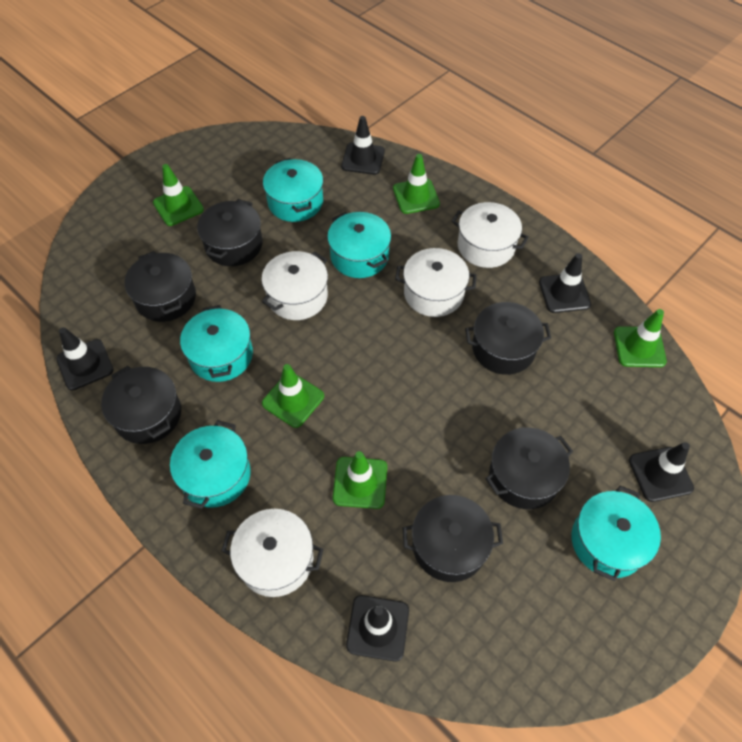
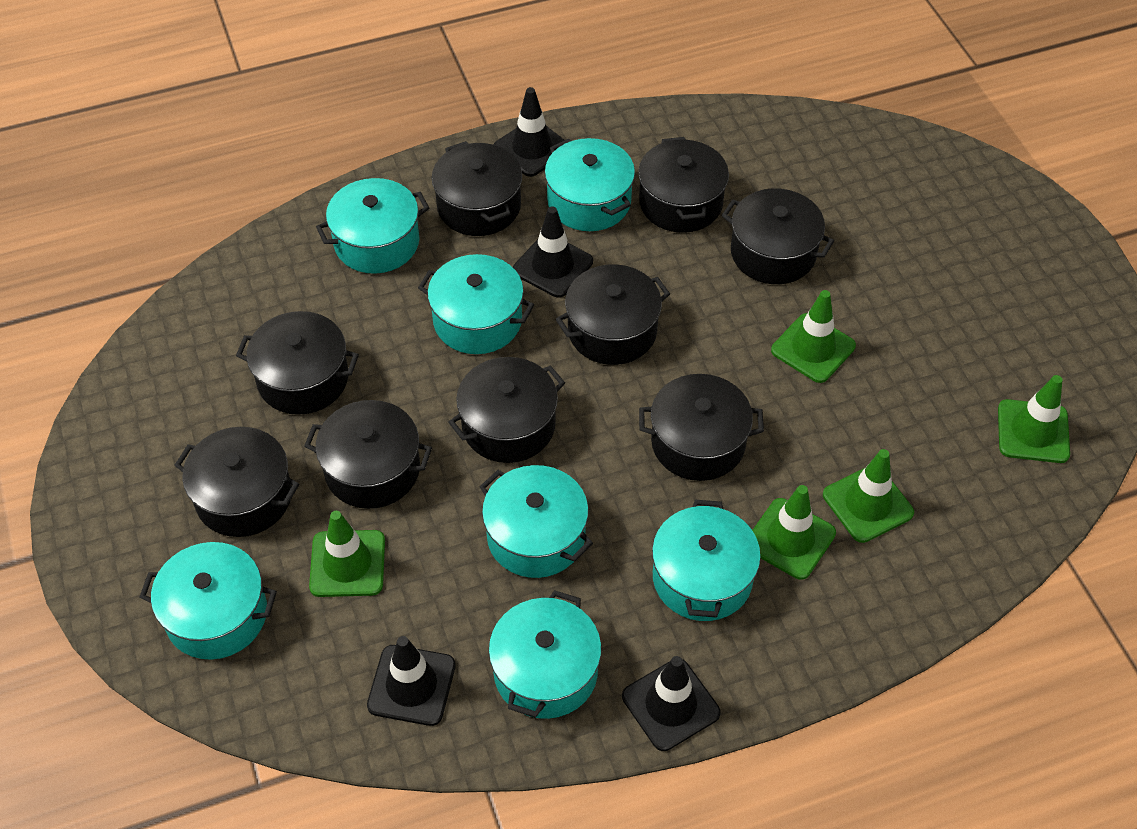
black pot: 6 -> 9
black traffic cone: 5 -> 4
turquoise pot: 5 -> 7
white pot: 4 -> 0

